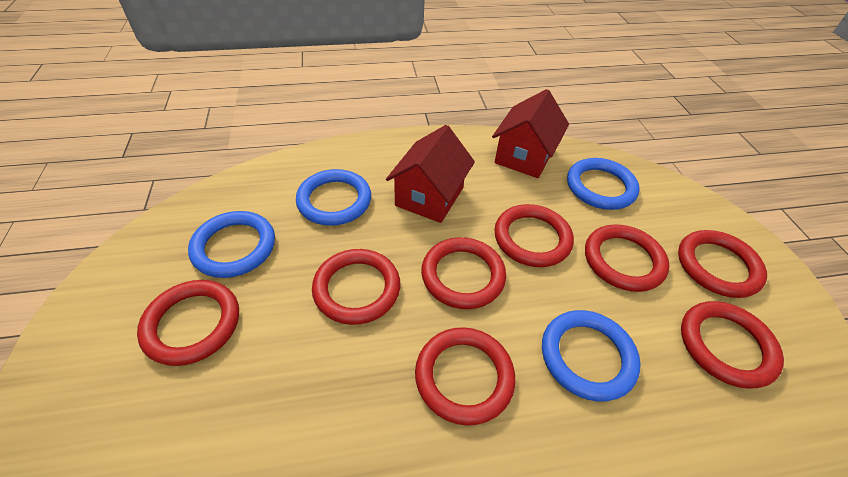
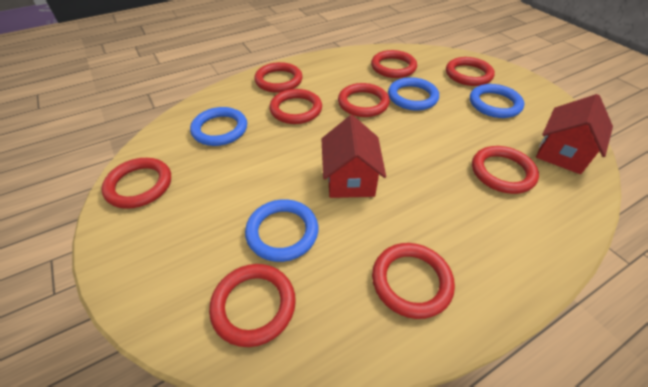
red ring: 8 -> 9

